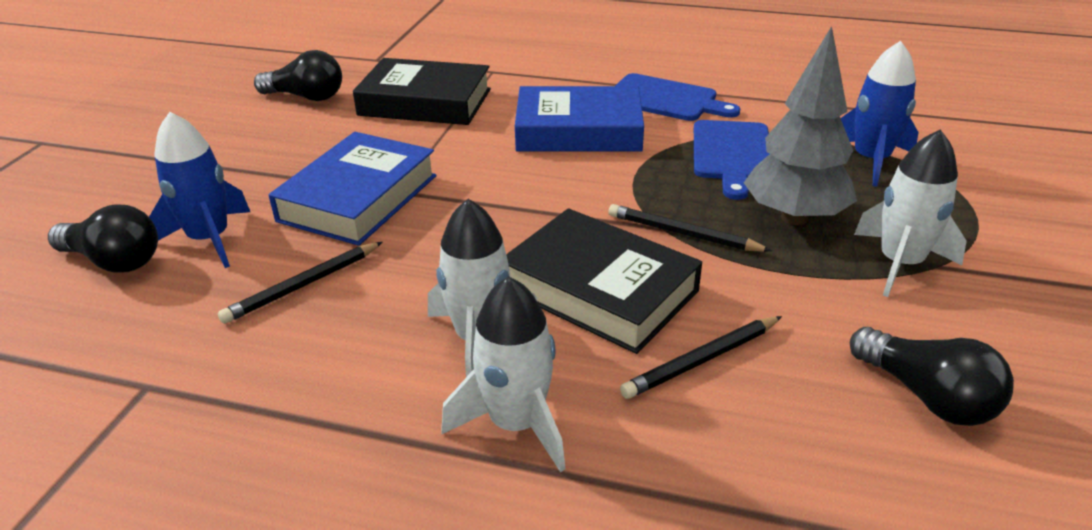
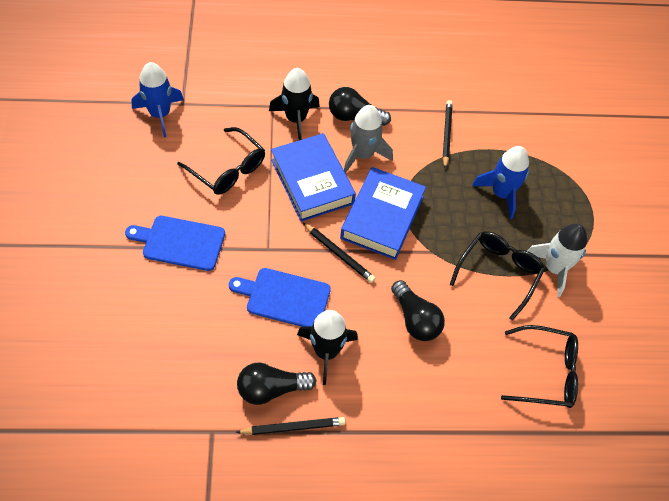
black book: 2 -> 0
black glasses: 0 -> 3
black rocket: 0 -> 2
grey rocket: 0 -> 1
grey tree: 1 -> 0
white rocket: 3 -> 1

